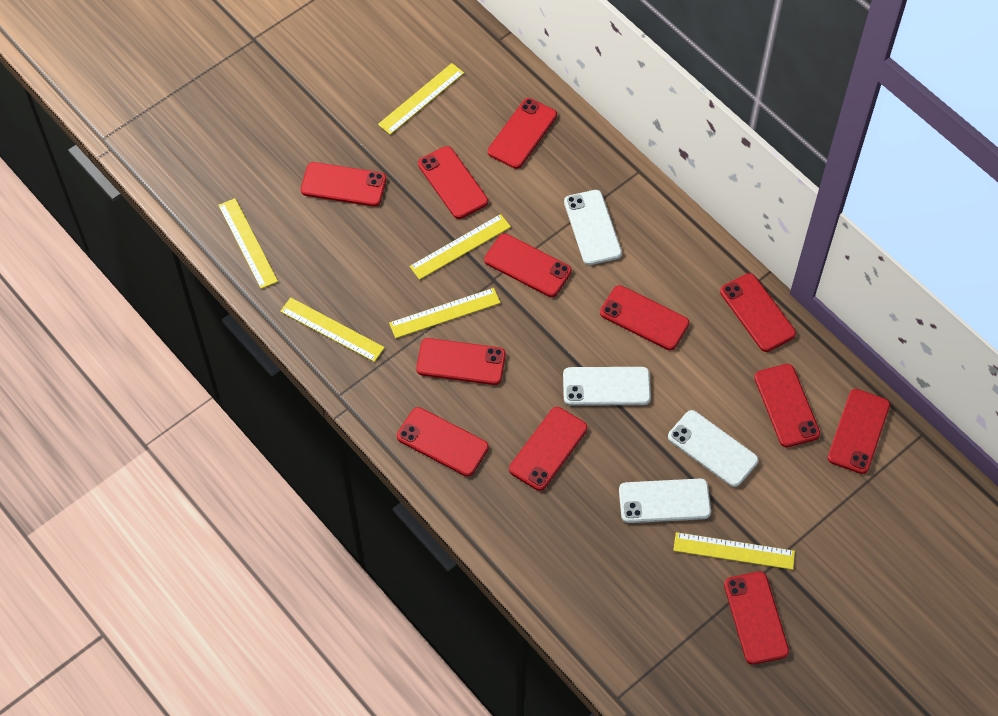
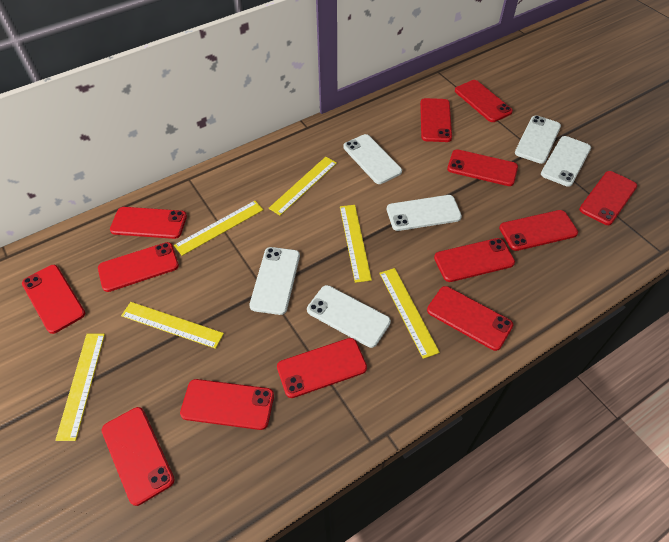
red phone: 12 -> 13
white phone: 4 -> 6

